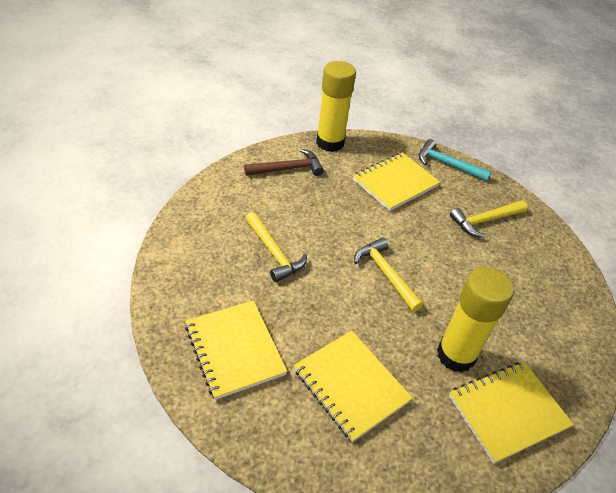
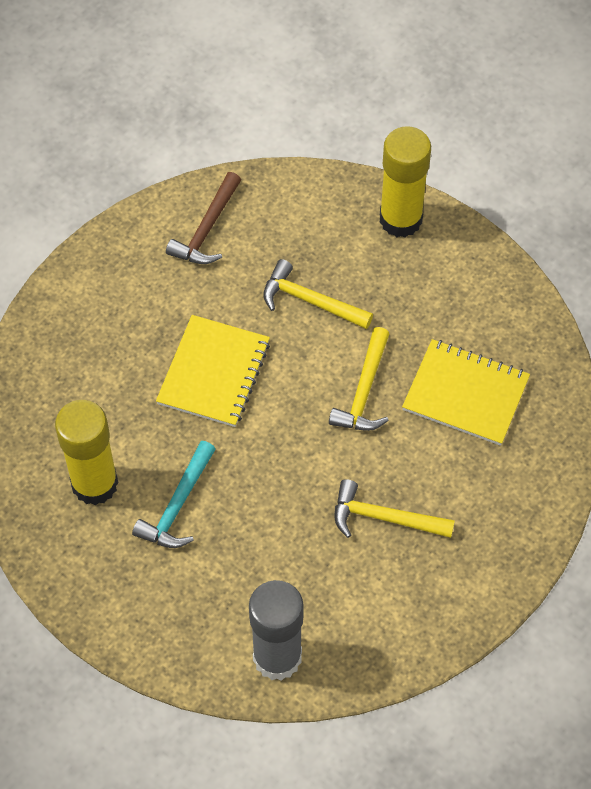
grey glue stick: 0 -> 1
yellow notebook: 4 -> 2

